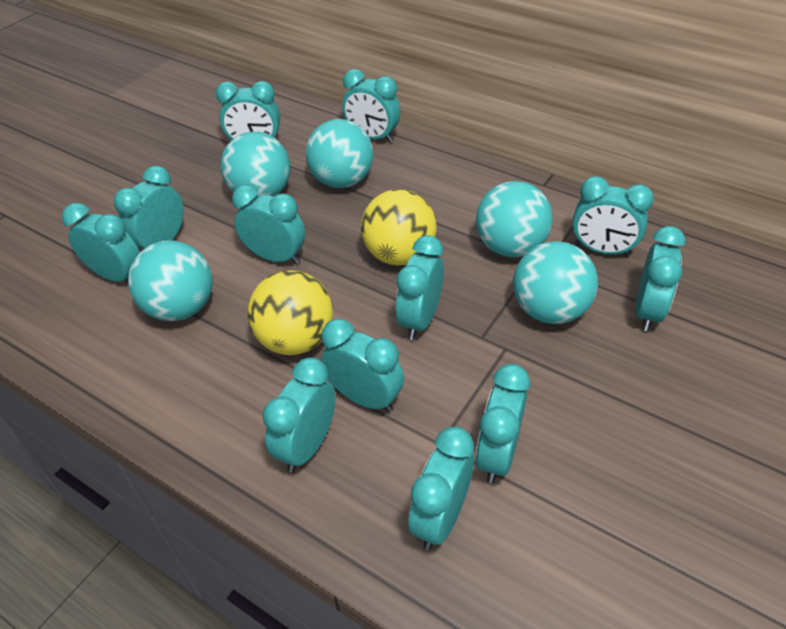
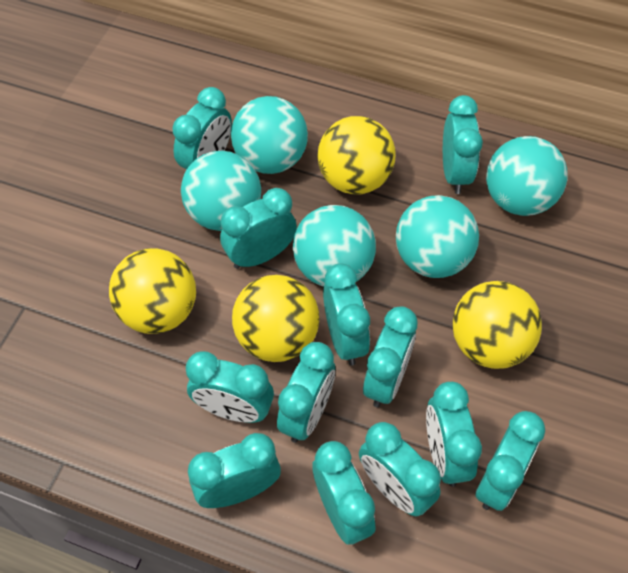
yellow ball: 2 -> 4

